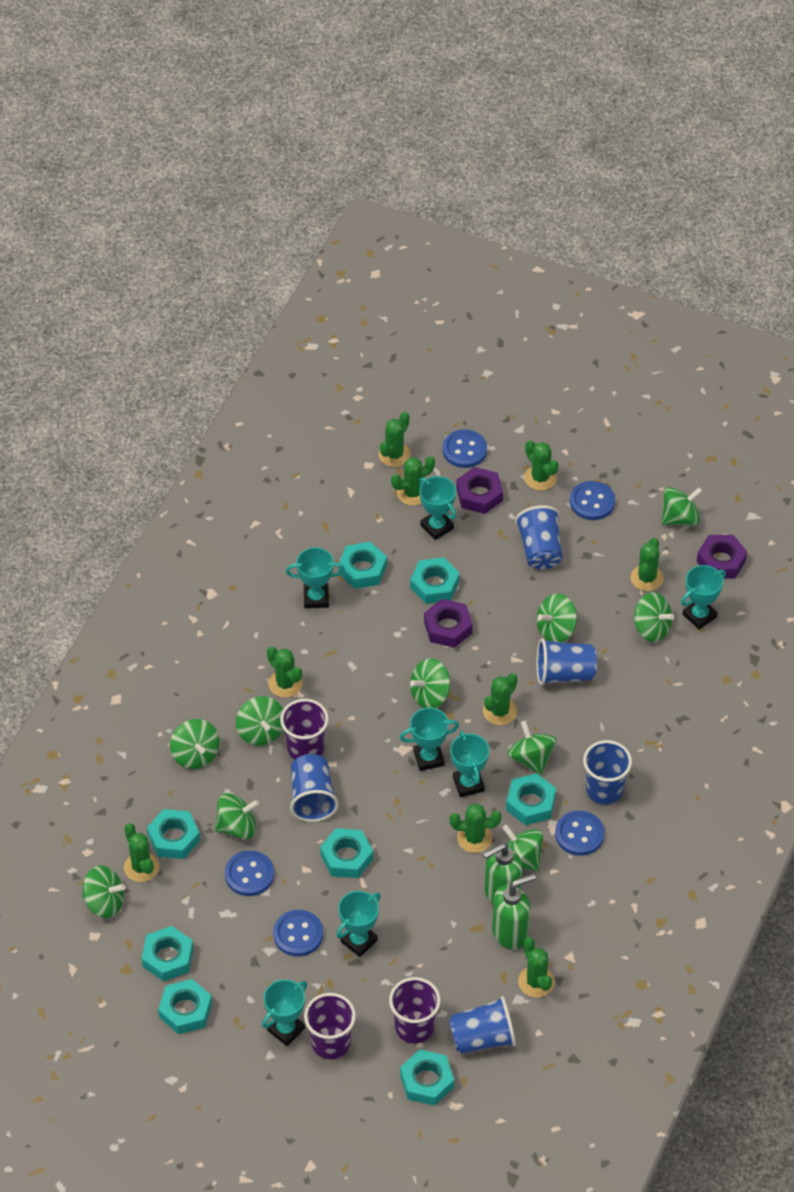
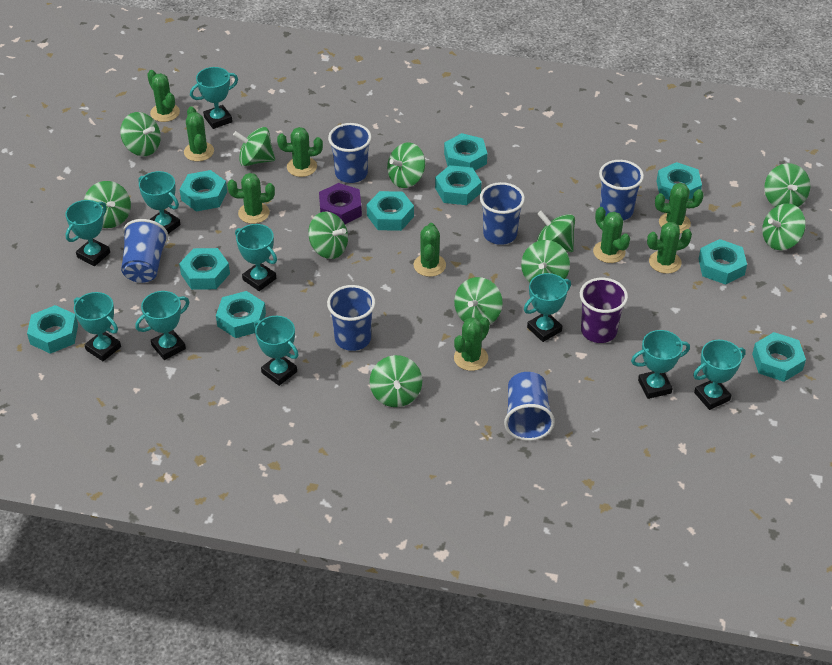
blue button: 5 -> 0
blue cup: 5 -> 6
green soap dispenser: 2 -> 0
green spinning top: 10 -> 11
purple cup: 3 -> 1
purple nut: 3 -> 1
turquoise nut: 8 -> 10
turquoise trophy: 7 -> 10

